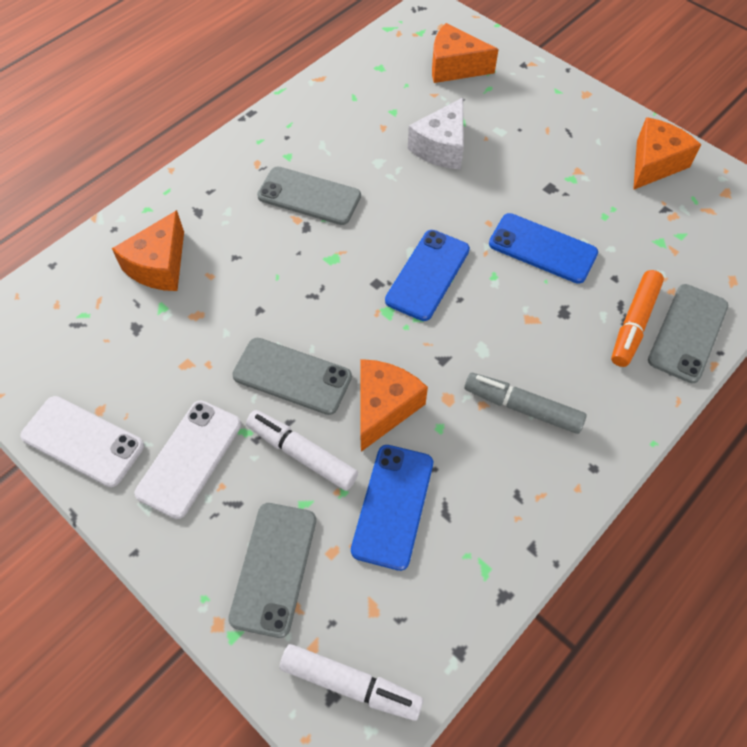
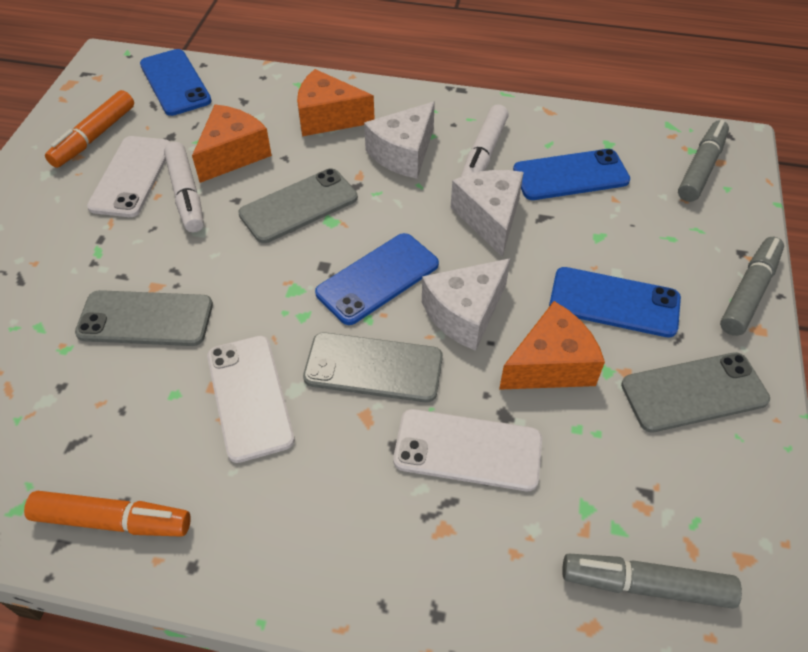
blue phone: 3 -> 4
grey marker: 1 -> 3
orange cheese: 4 -> 3
orange marker: 1 -> 2
white cheese: 1 -> 3
white phone: 2 -> 3

